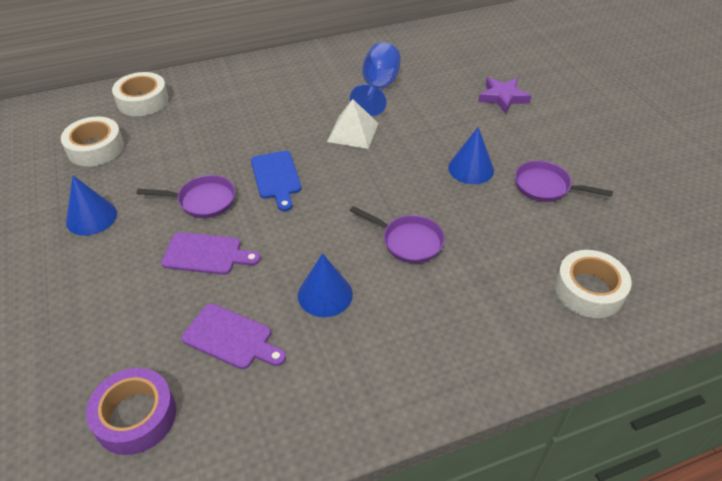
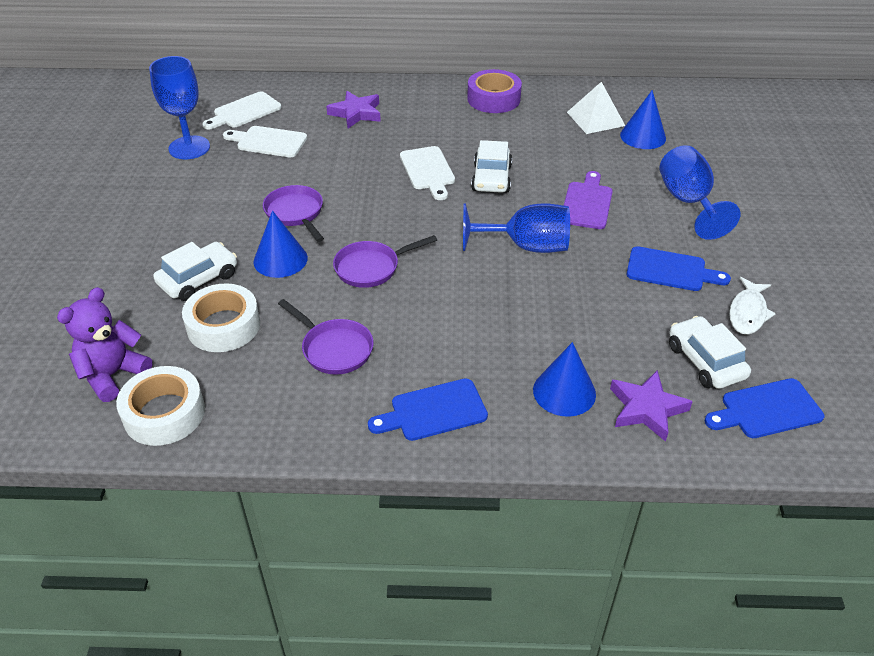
blue cutting board: 1 -> 3
blue goblet: 1 -> 3
purple cutting board: 2 -> 1
purple star: 1 -> 2
purple teddy bear: 0 -> 1
white car: 0 -> 3
white cutting board: 0 -> 3
white fish: 0 -> 1
white tape: 3 -> 2

